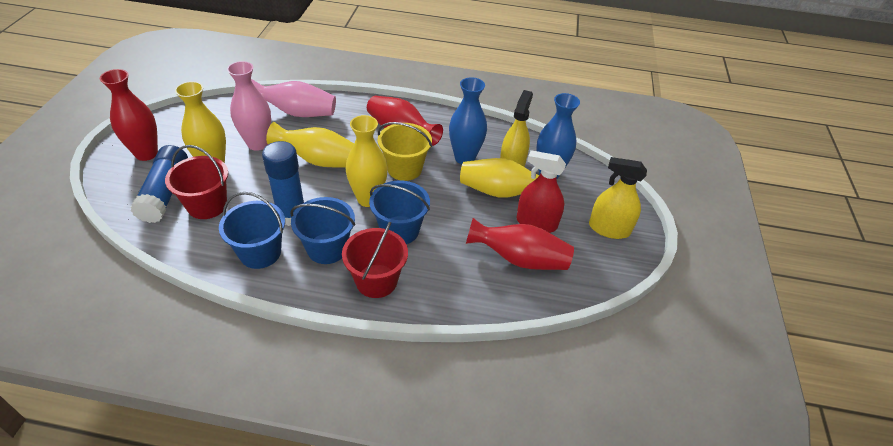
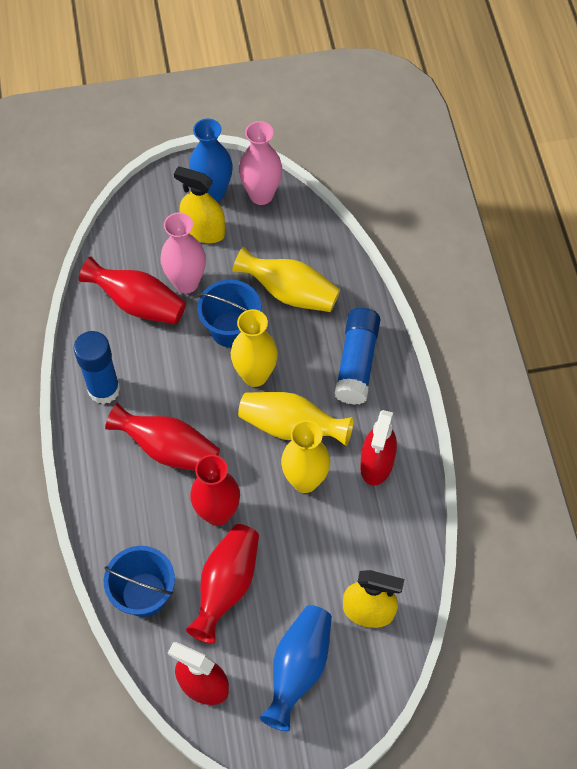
blue bucket: 3 -> 2
red bucket: 2 -> 0
red spray bottle: 1 -> 2
red vase: 3 -> 4
yellow bucket: 1 -> 0

